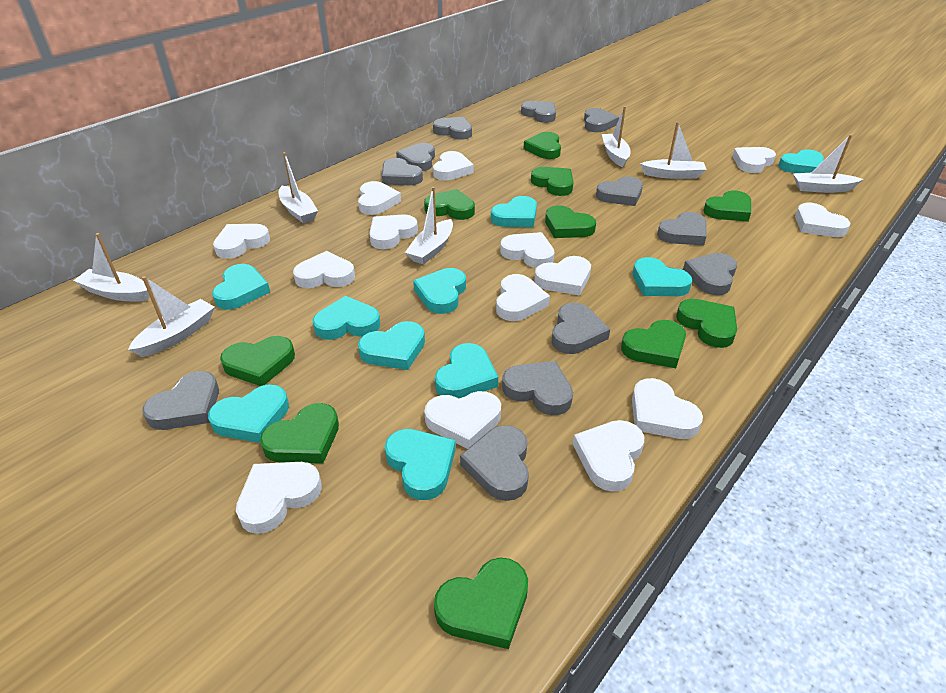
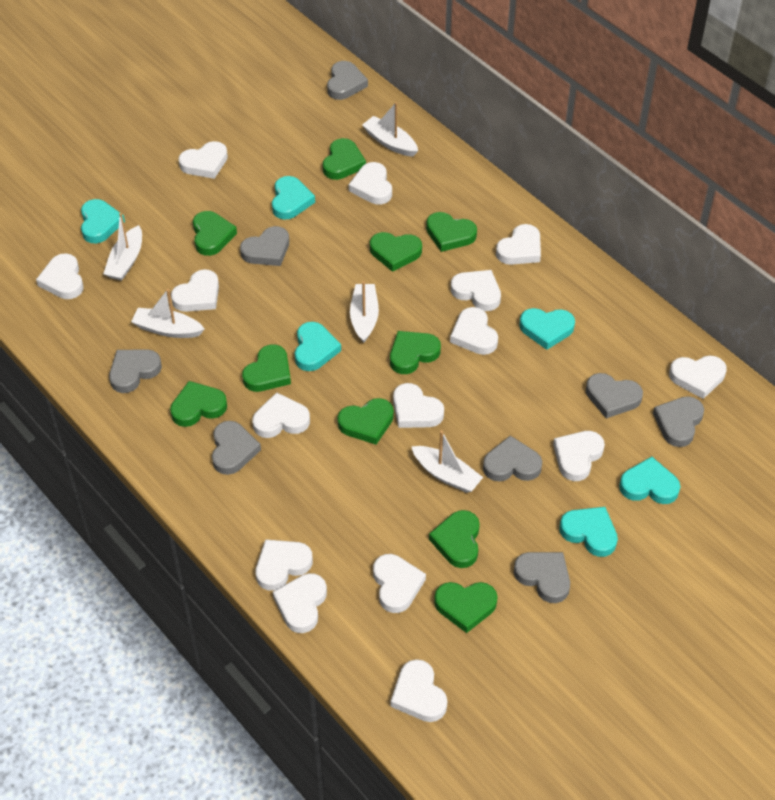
grey heart: 12 -> 8
turquoise heart: 10 -> 6
white boat: 7 -> 5
white heart: 14 -> 15

